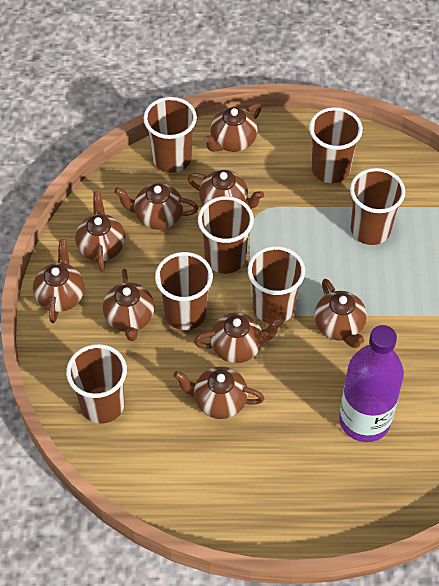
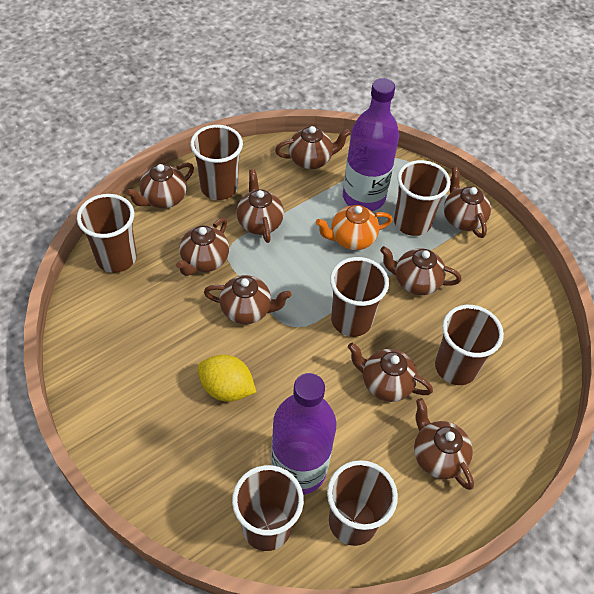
orange teapot: 0 -> 1
purple bottle: 1 -> 2
yellow lemon: 0 -> 1

